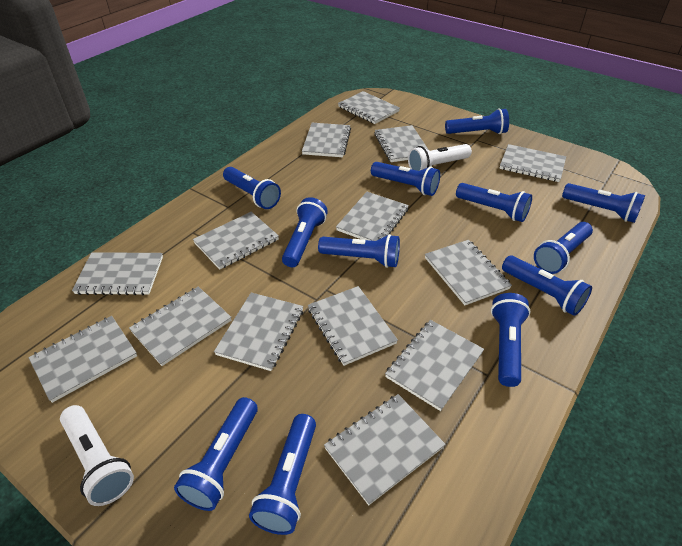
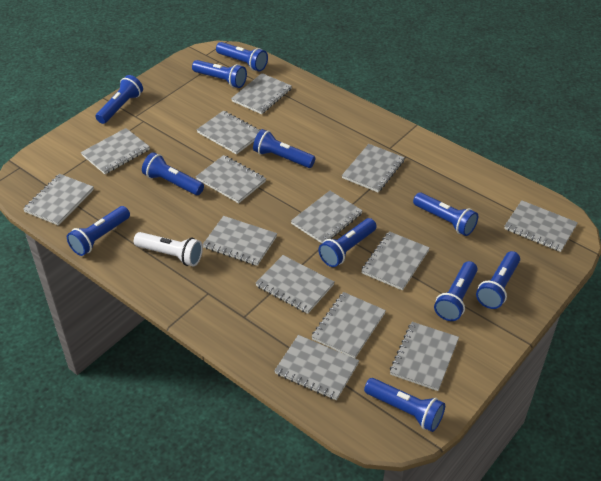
blue flashlight: 12 -> 11
white flashlight: 2 -> 1

